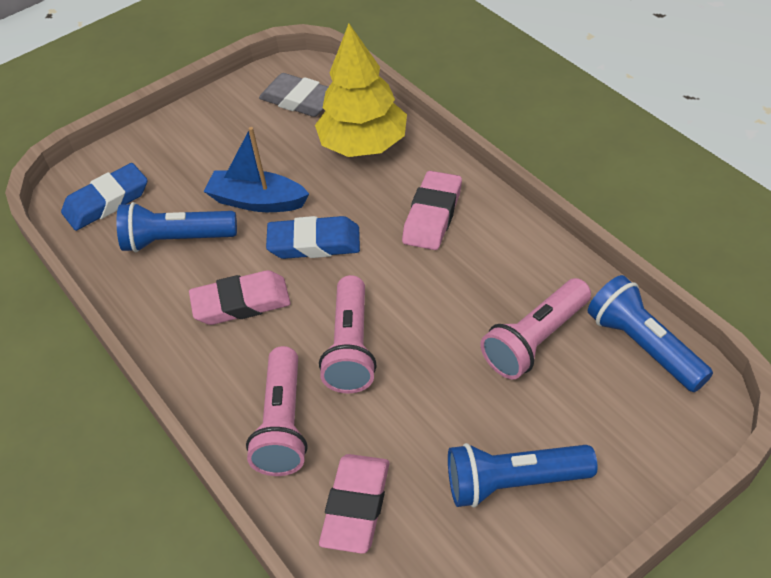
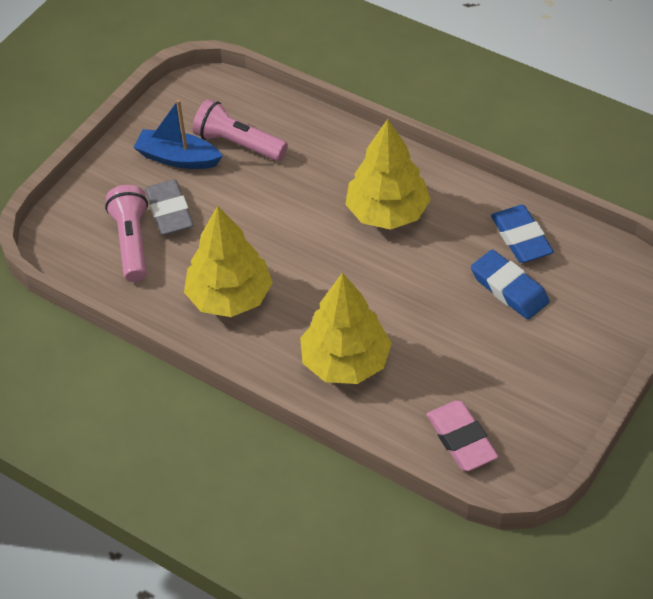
blue flashlight: 3 -> 0
pink eraser: 3 -> 1
pink flashlight: 3 -> 2
yellow tree: 1 -> 3

